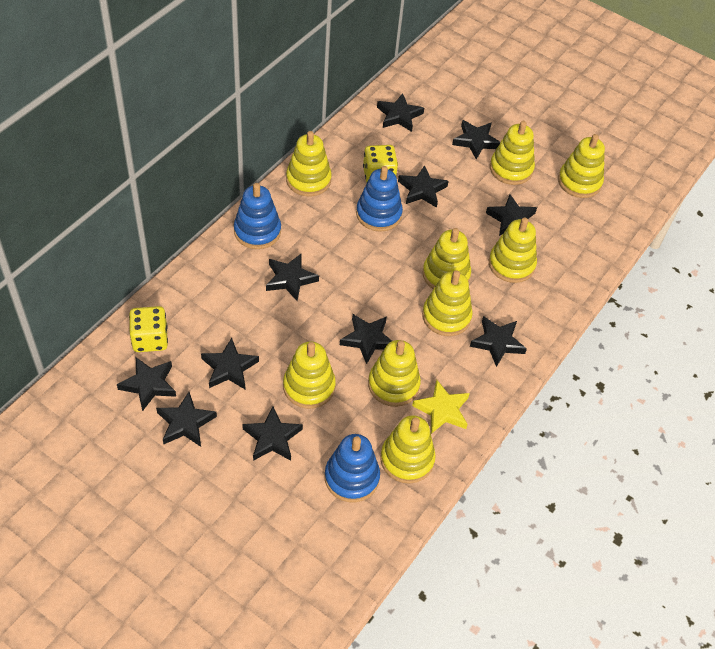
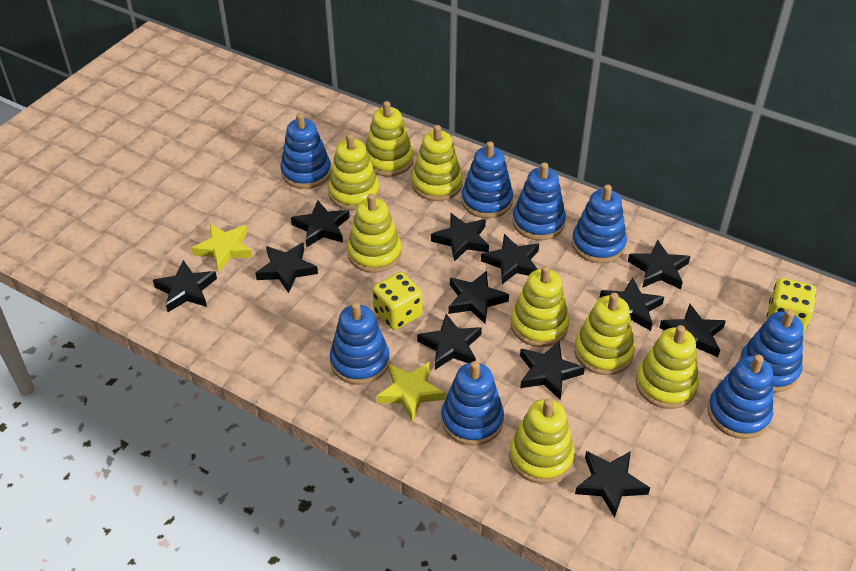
black star: 11 -> 12
blue stacking toy: 3 -> 8
yellow stacking toy: 9 -> 8
yellow star: 1 -> 2

